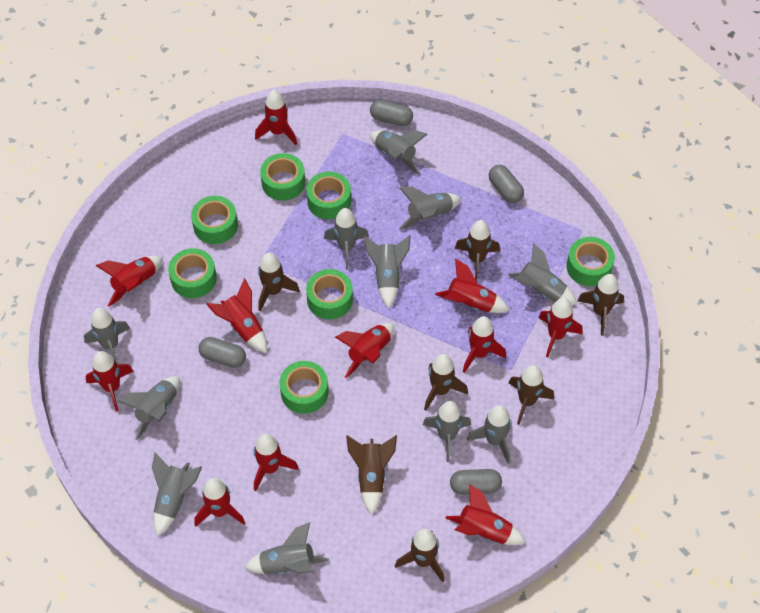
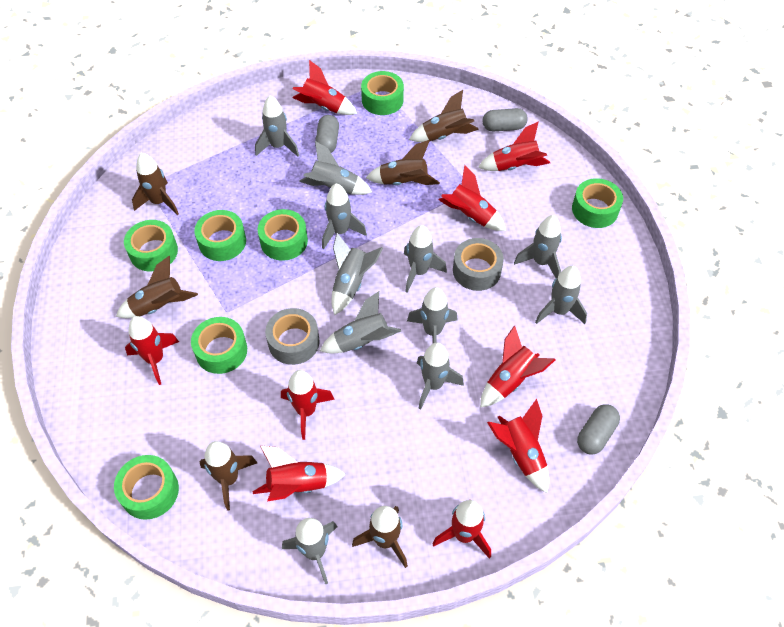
brown rocket: 7 -> 6
grey capsule: 4 -> 3
grey tape: 0 -> 2
red rocket: 11 -> 9

